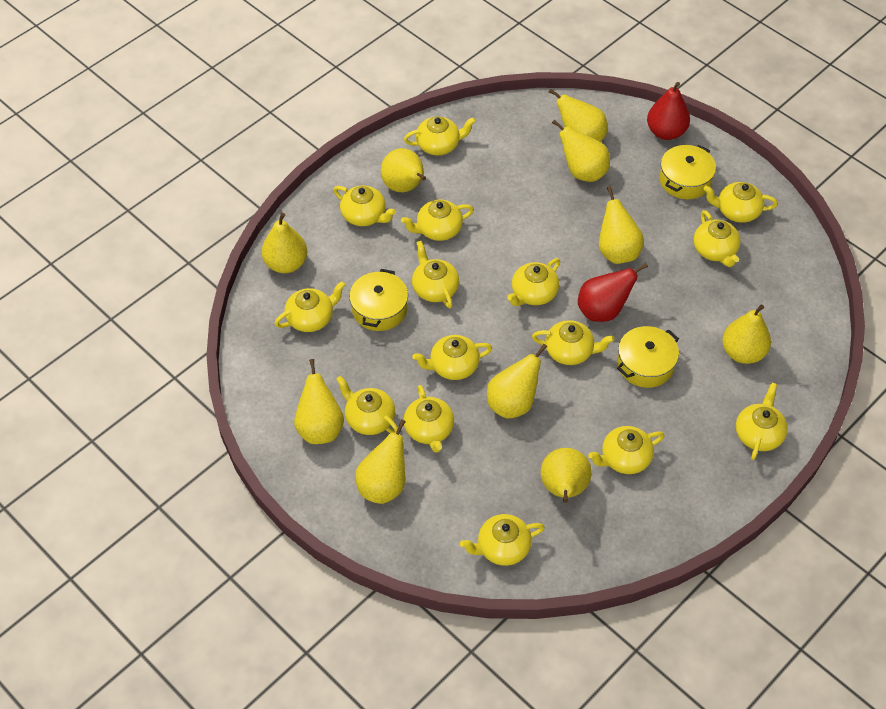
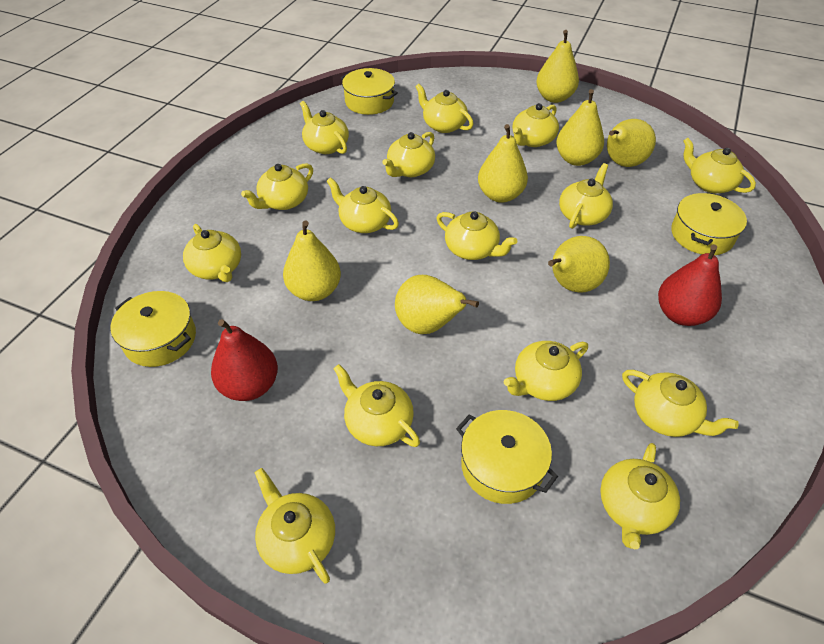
yellow pear: 10 -> 7
yellow pot: 3 -> 4

